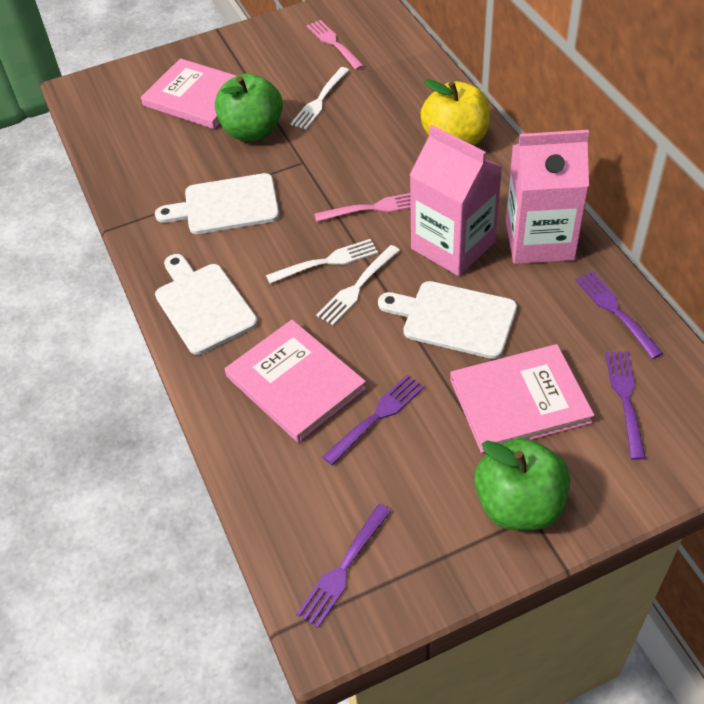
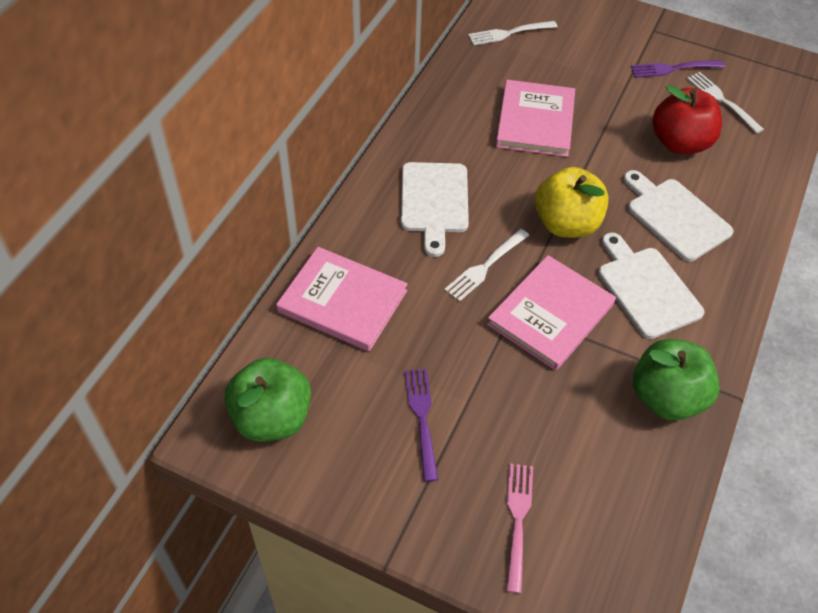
pink carton: 2 -> 0
pink fork: 2 -> 1
purple fork: 4 -> 2
red apple: 0 -> 1

